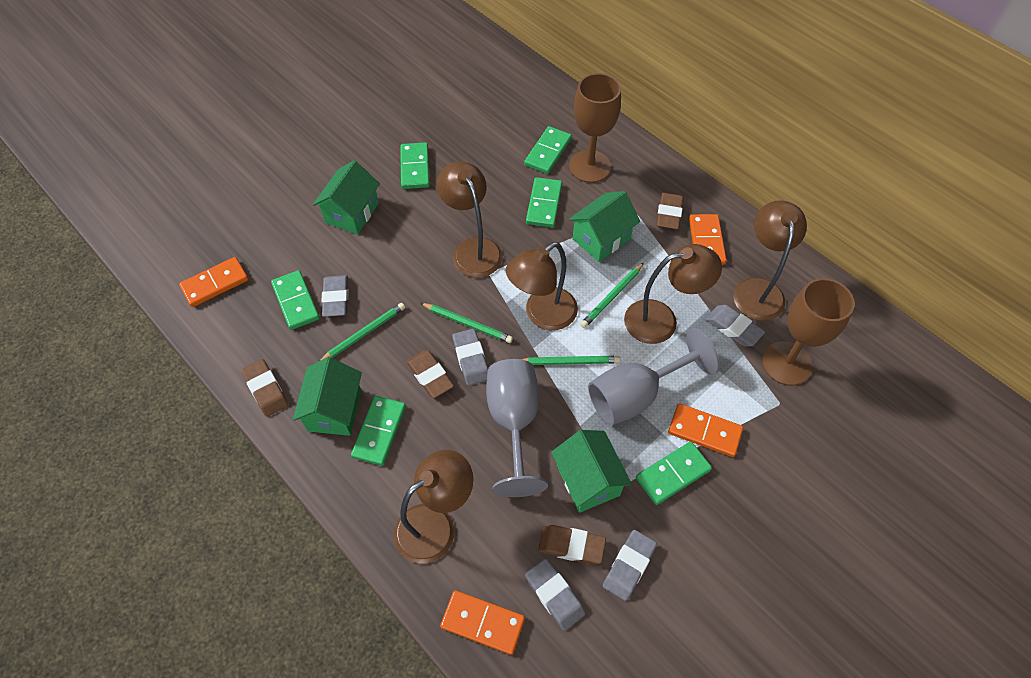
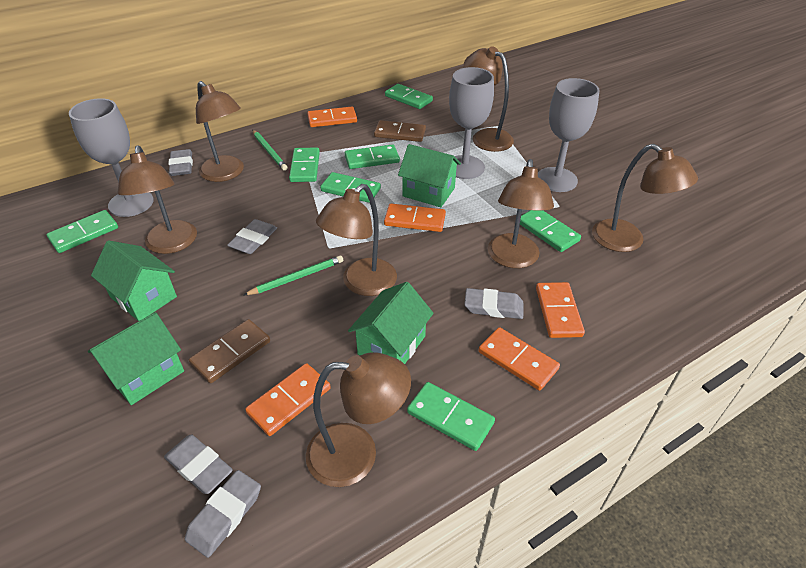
brown domino: 0 -> 2
brown eraser: 4 -> 0
brown goblet: 2 -> 0
brown lamp: 5 -> 7
green domino: 6 -> 7
green pencil: 4 -> 2
grey goblet: 2 -> 3
orange domino: 4 -> 5

